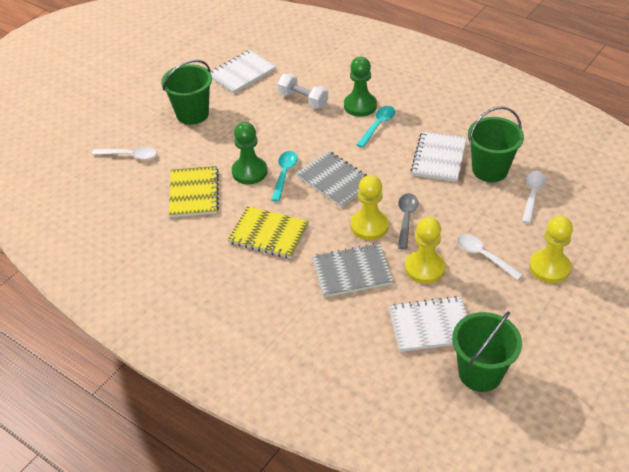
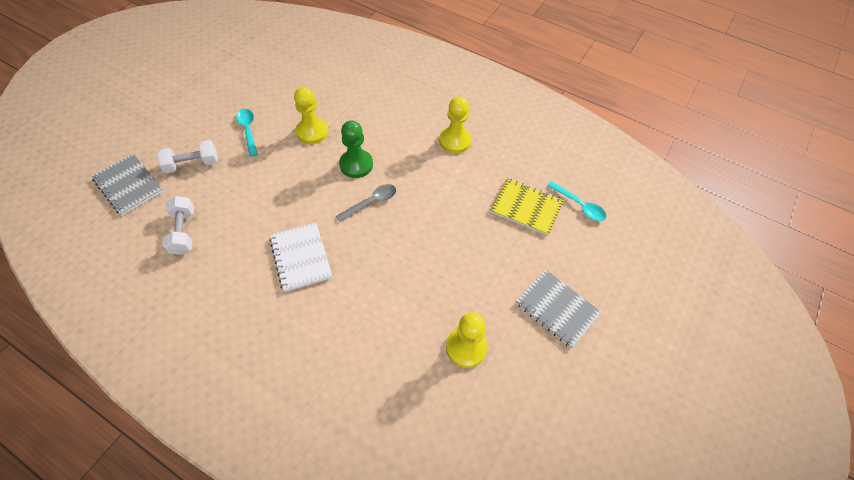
green bucket: 3 -> 0
green pawn: 2 -> 1
white dumbbell: 1 -> 2
white notebook: 3 -> 1
white spoon: 3 -> 0
yellow notebook: 2 -> 1

